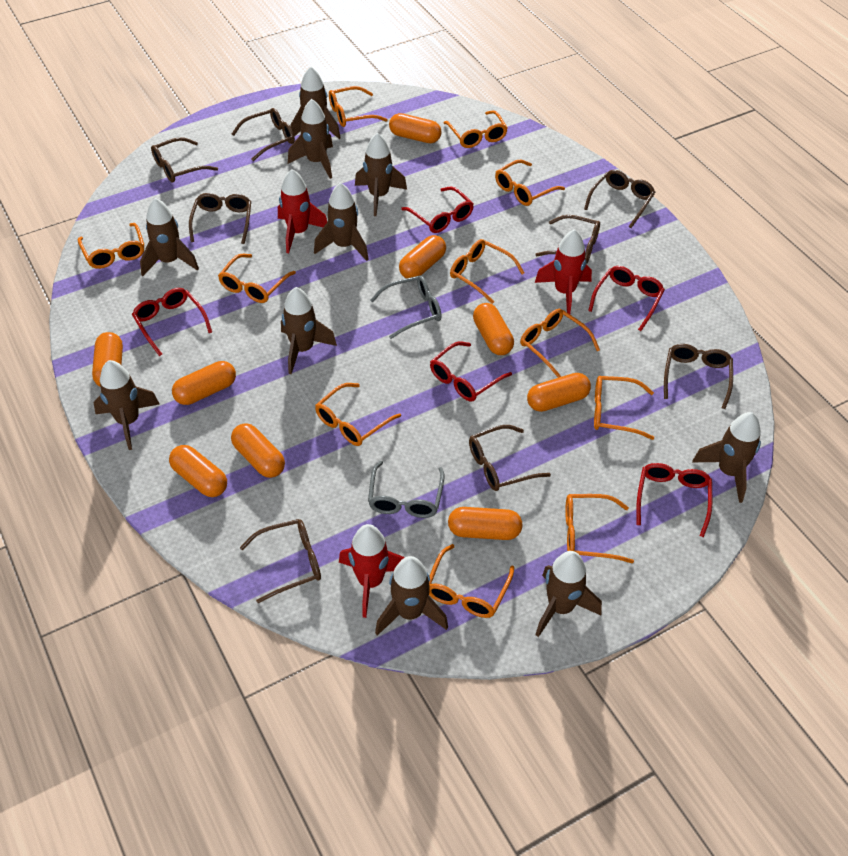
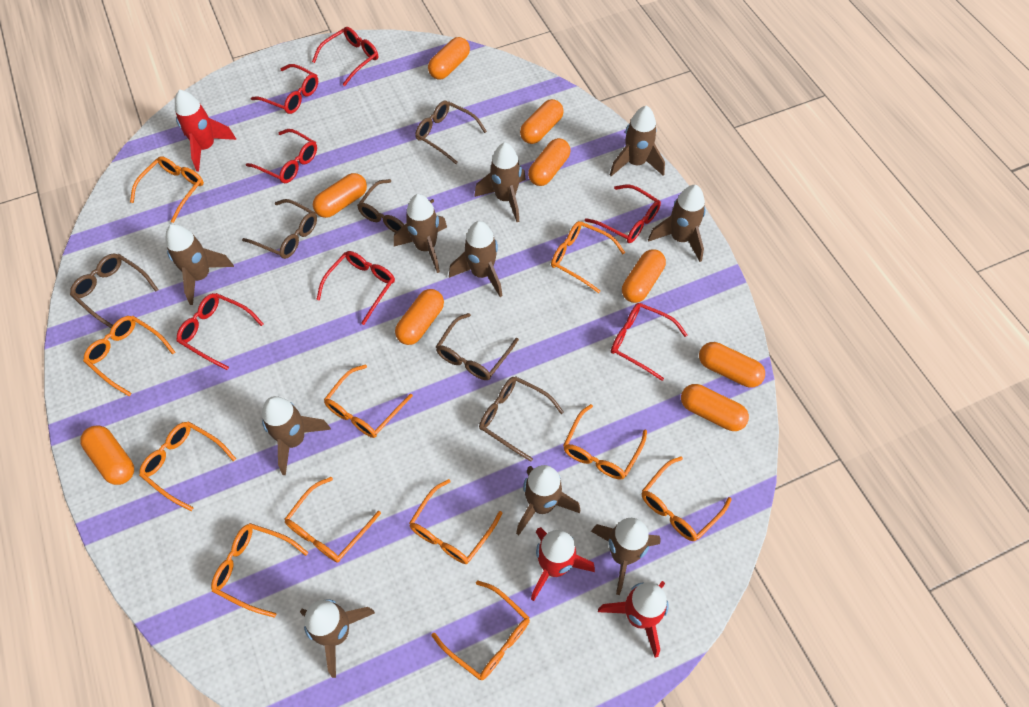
brown glasses: 8 -> 6
grey glasses: 2 -> 0
red glasses: 5 -> 7

